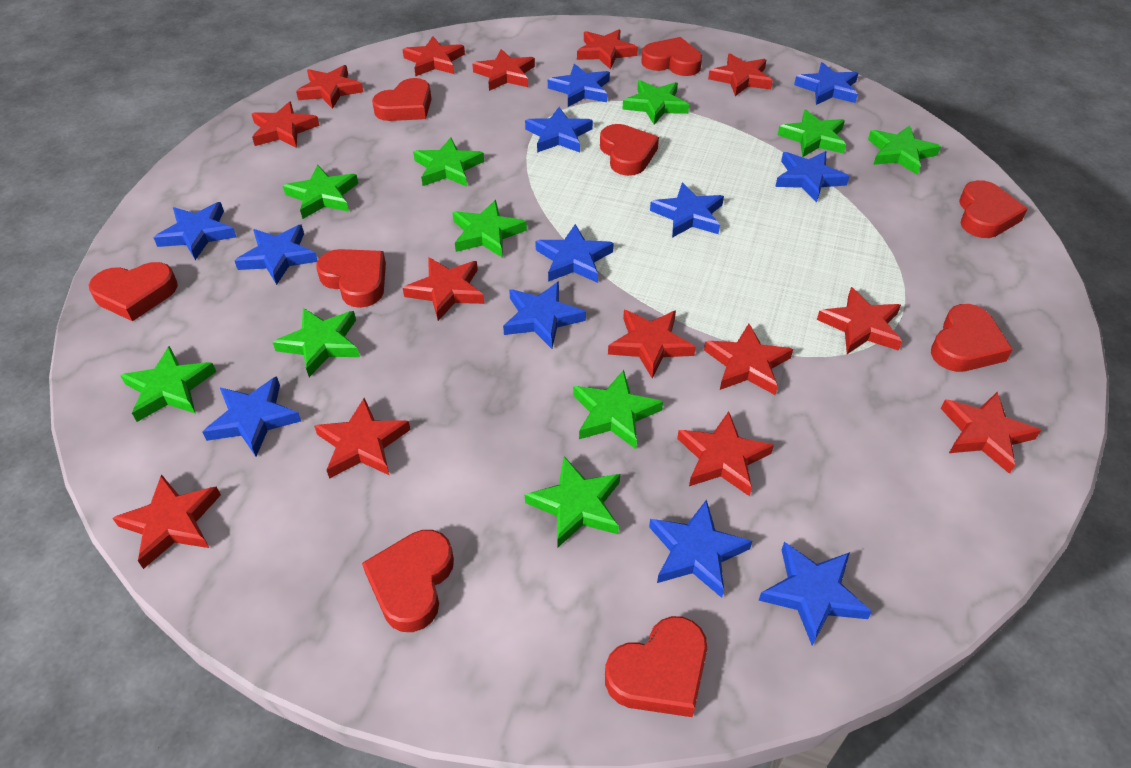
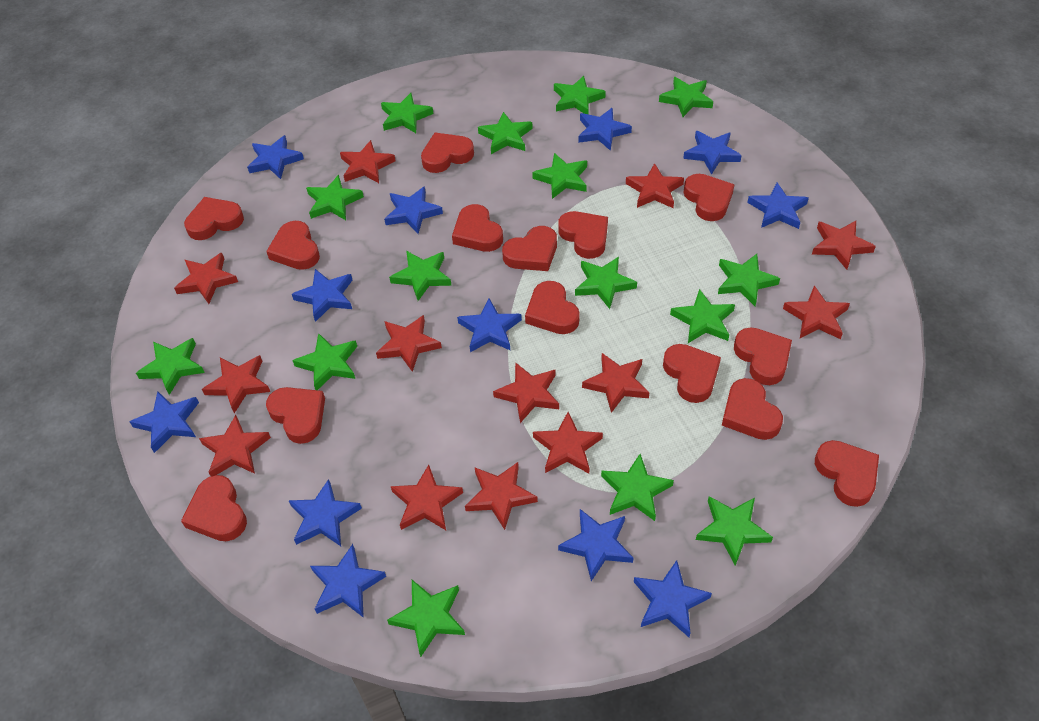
green star: 10 -> 15
red heart: 9 -> 14
red star: 14 -> 13

